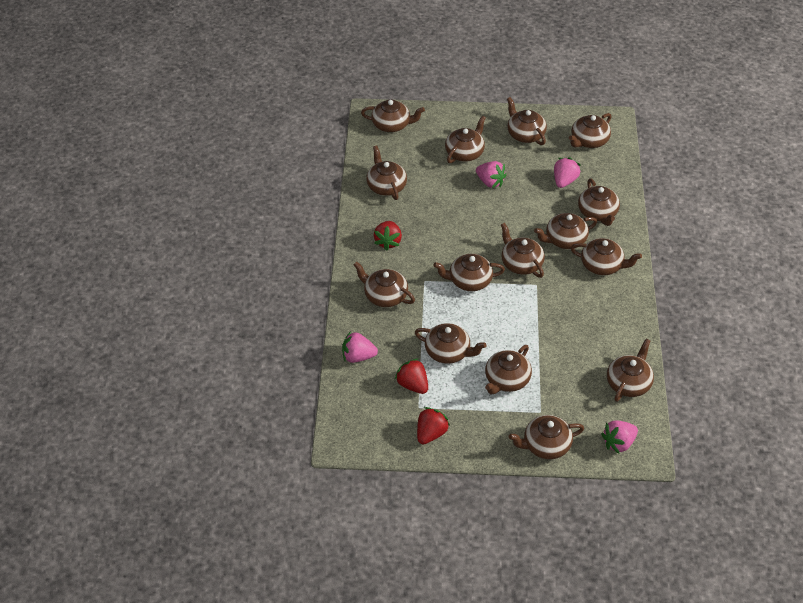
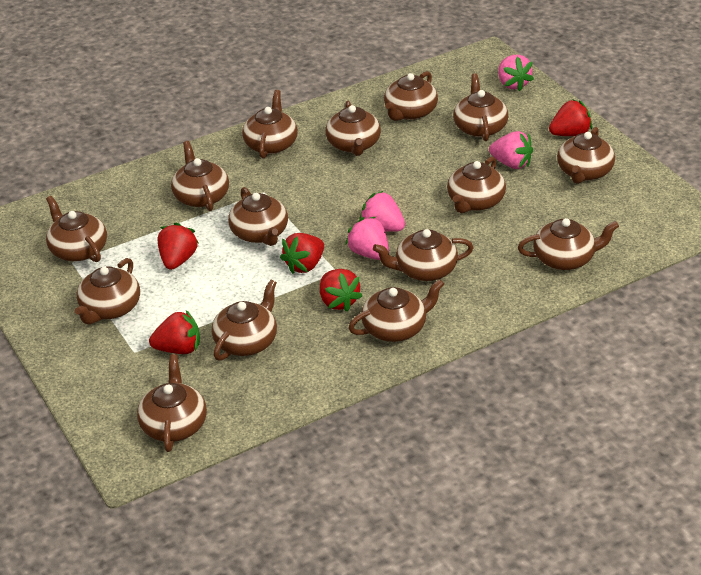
red strawberry: 3 -> 5

